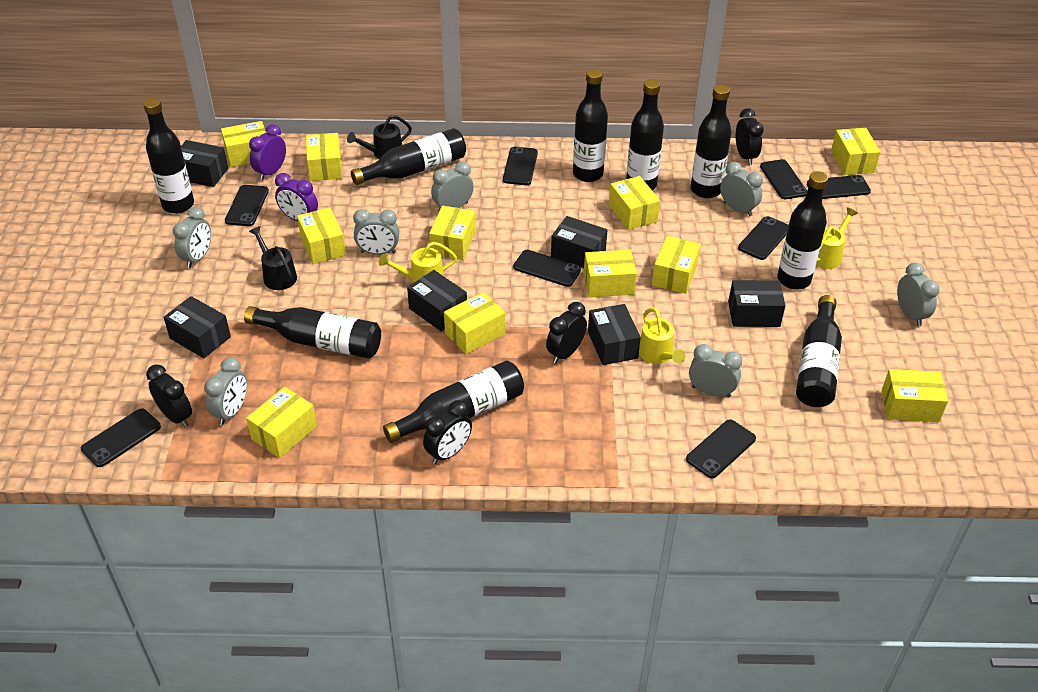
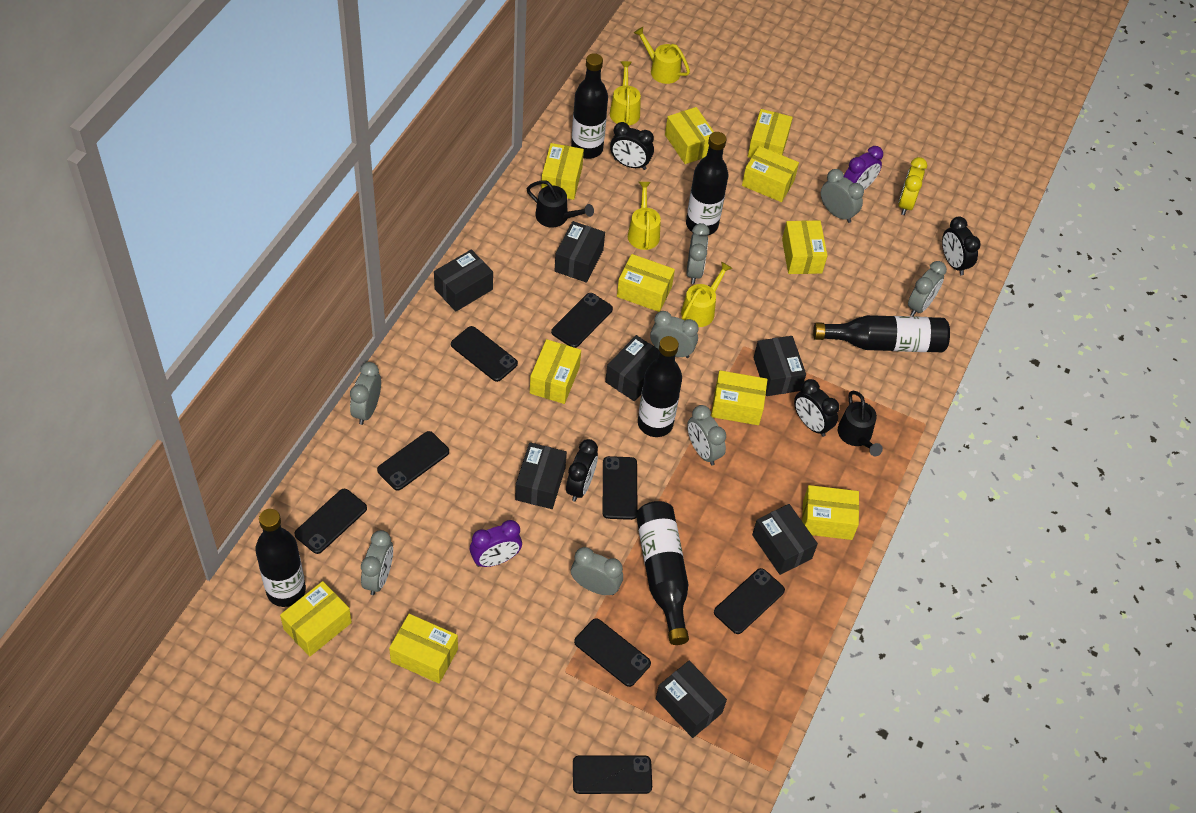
black bottle: 9 -> 6
black box: 6 -> 7
grey clock: 7 -> 8
yellow clock: 0 -> 1
yellow watering can: 3 -> 4

